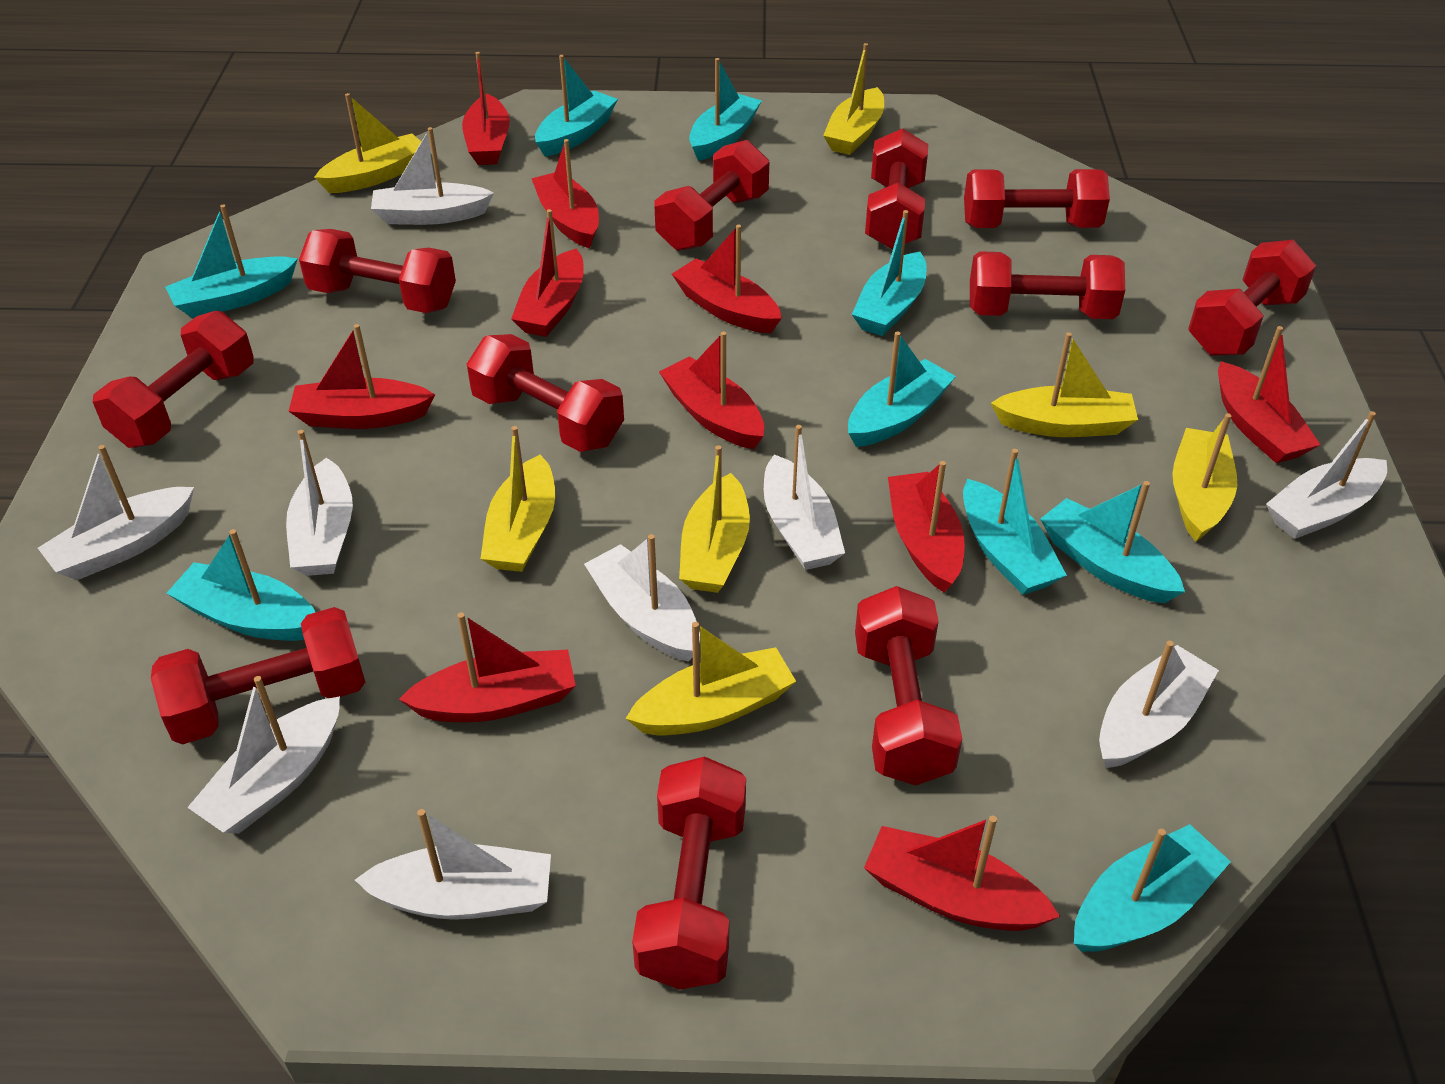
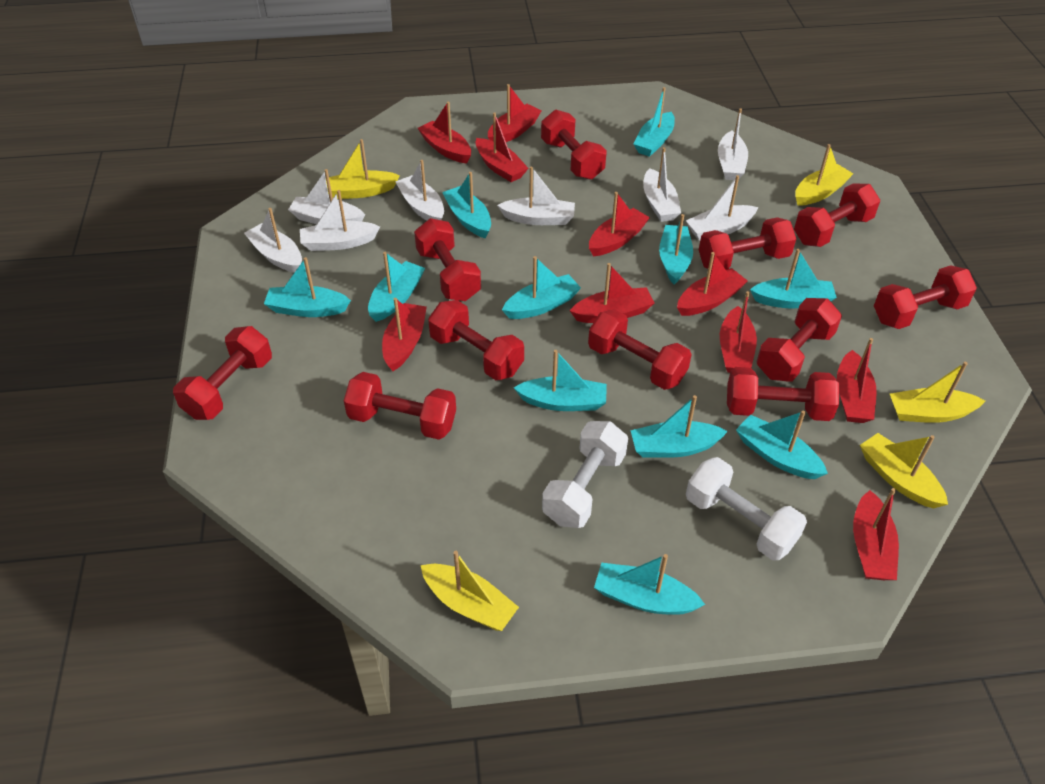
turquoise boat: 9 -> 11
white boat: 9 -> 8
white dumbbell: 0 -> 2
yellow boat: 7 -> 5

